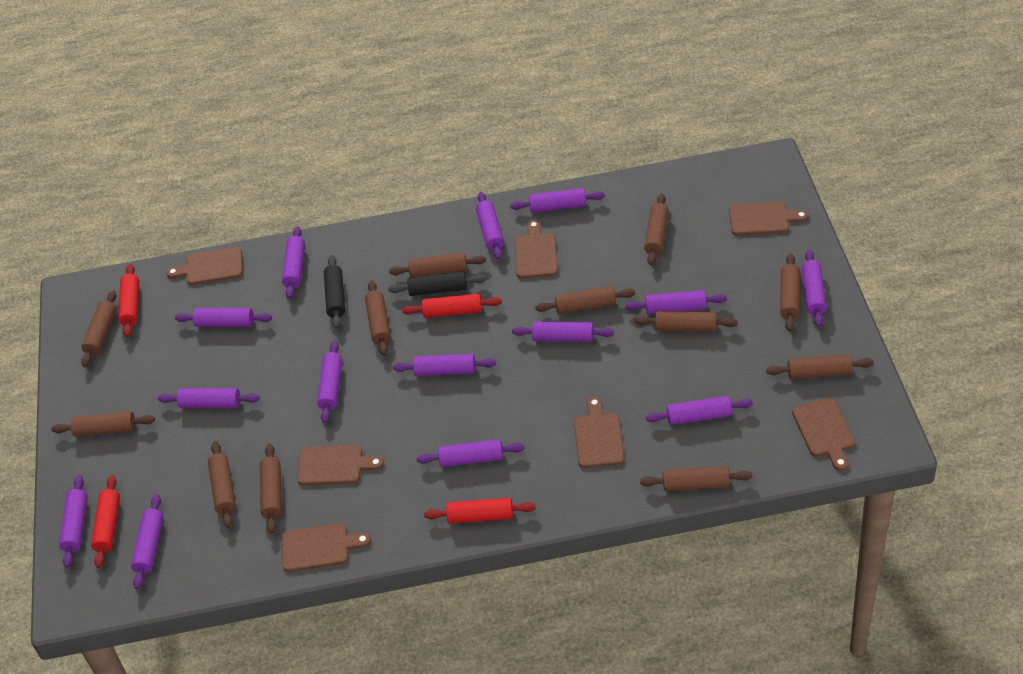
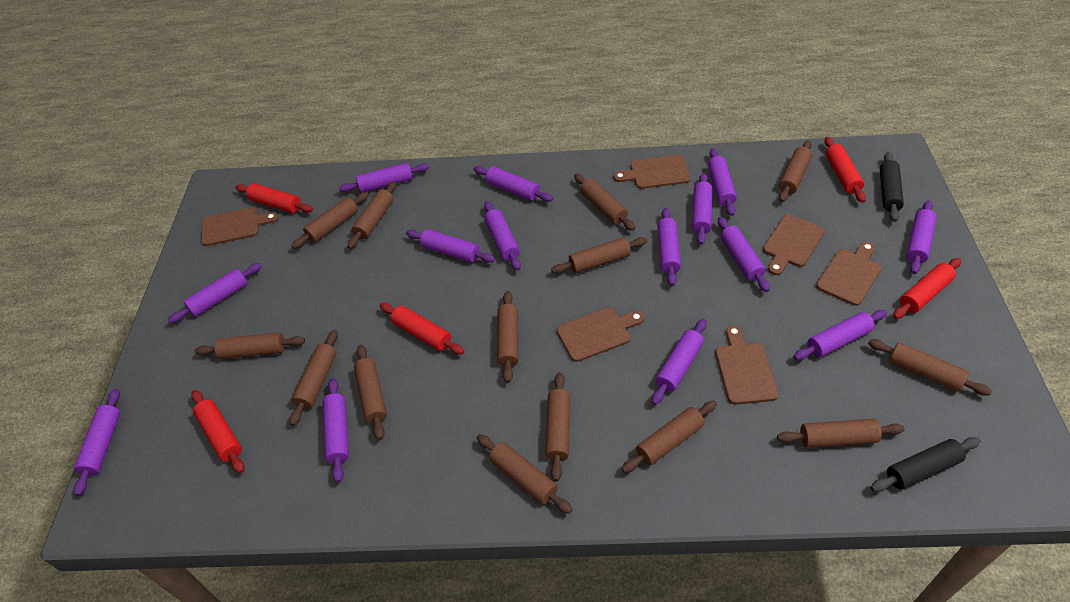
brown cutting board: 7 -> 6
brown rolling pin: 12 -> 14
red rolling pin: 4 -> 5

